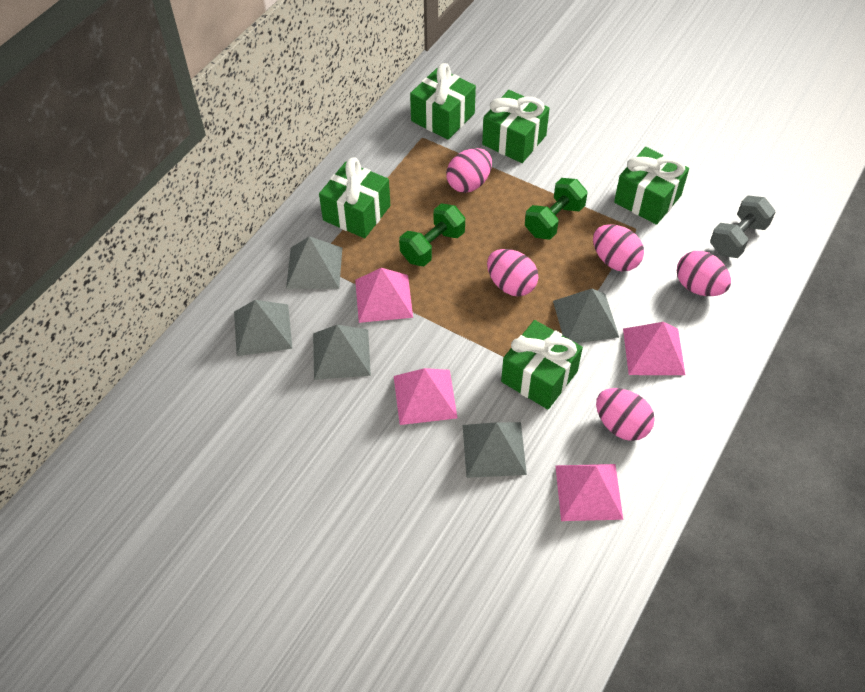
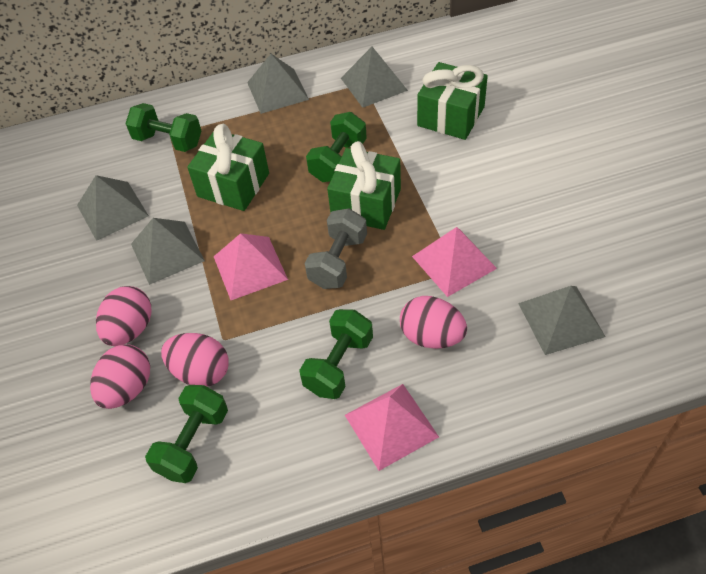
green dumbbell: 2 -> 4
green gift: 5 -> 3
pink egg: 5 -> 4
pink pyramid: 4 -> 3

